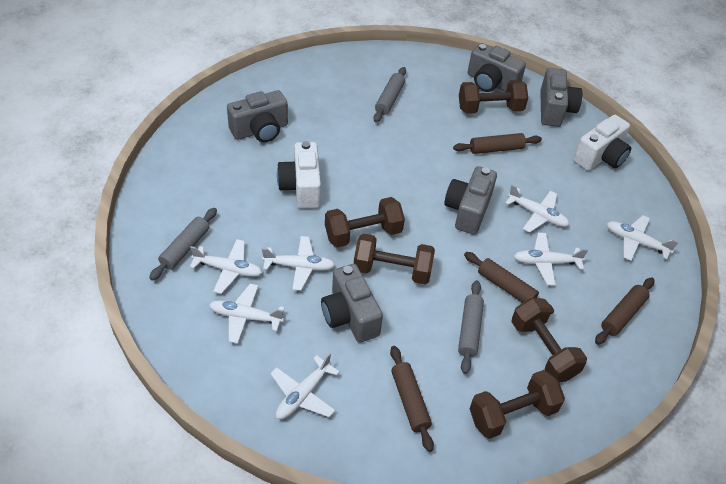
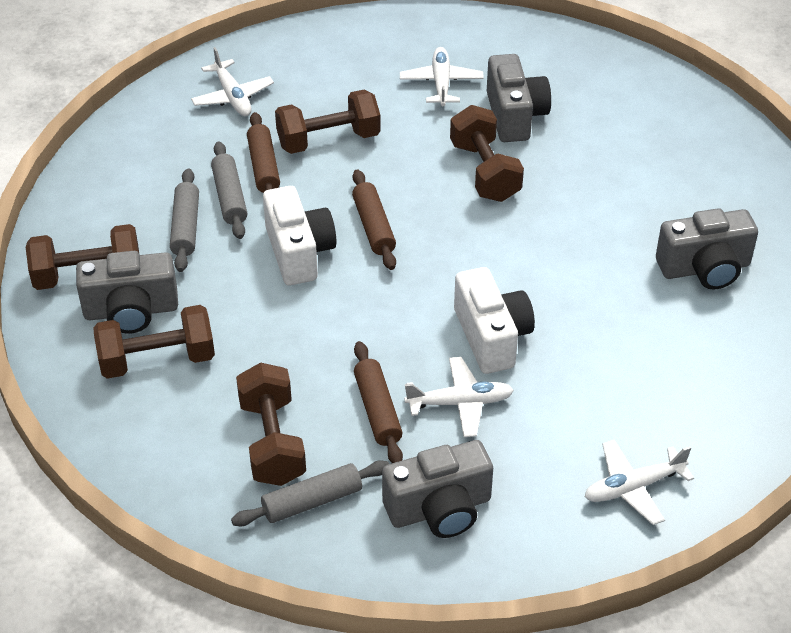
brown rolling pin: 4 -> 3
grey camera: 5 -> 4
white plane: 7 -> 4

